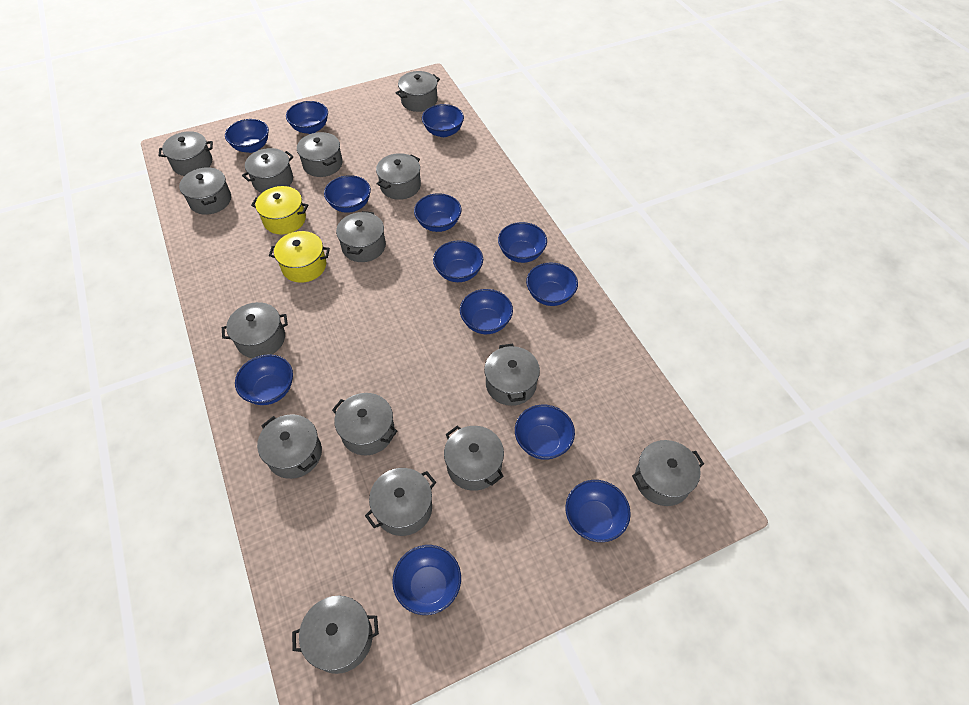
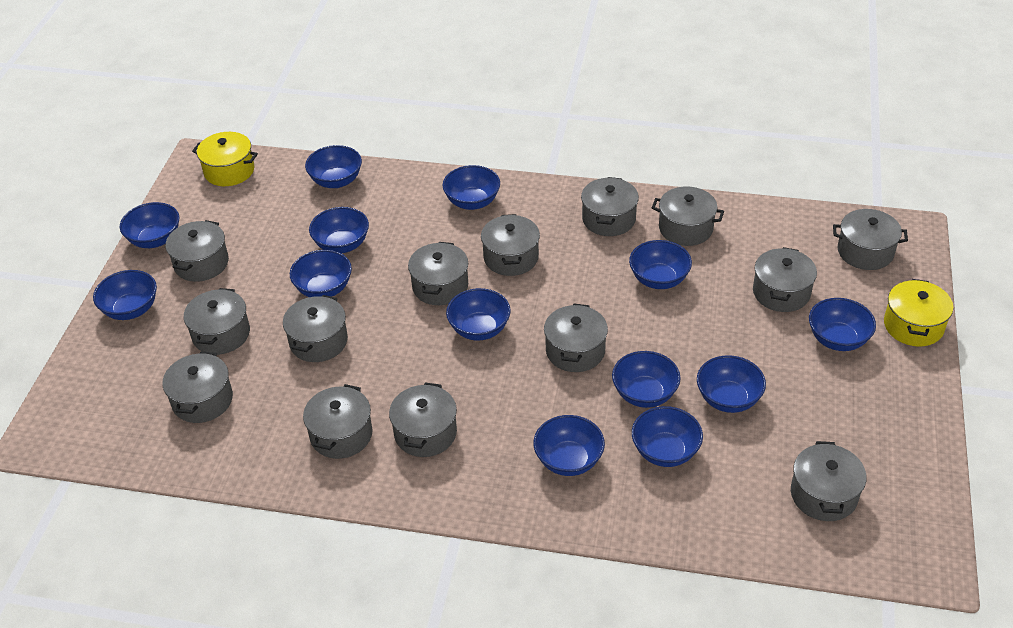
grey pot: 15 -> 14

